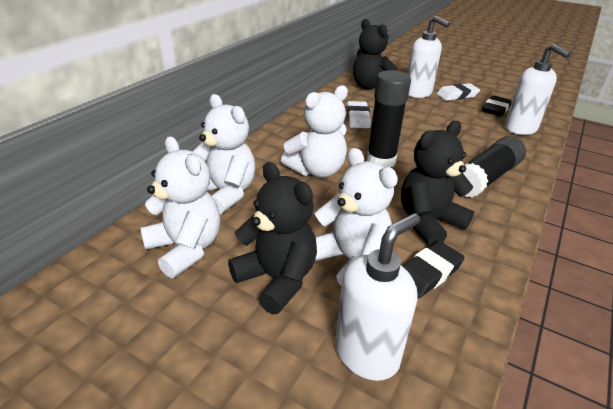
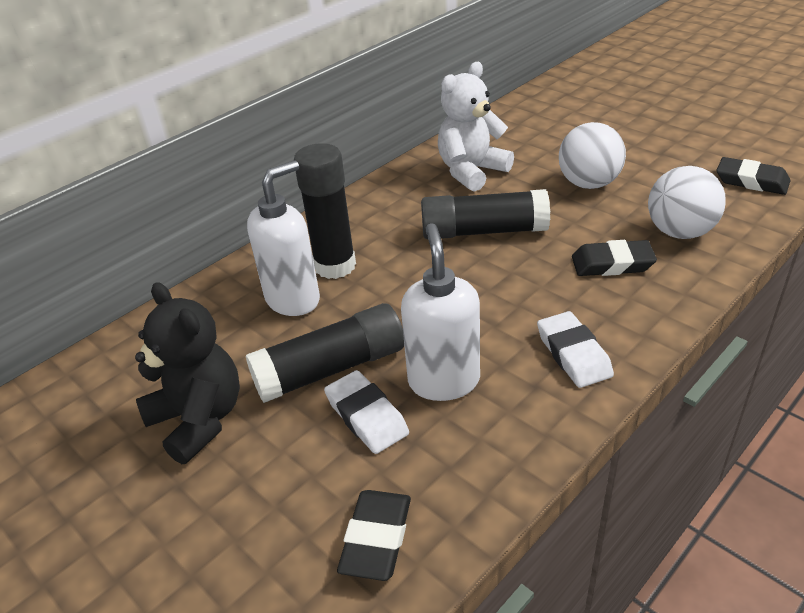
black eraser: 2 -> 3
black glue stick: 2 -> 3
black teddy bear: 3 -> 1
white ball: 0 -> 2
white soap dispenser: 3 -> 2
white teddy bear: 4 -> 1

